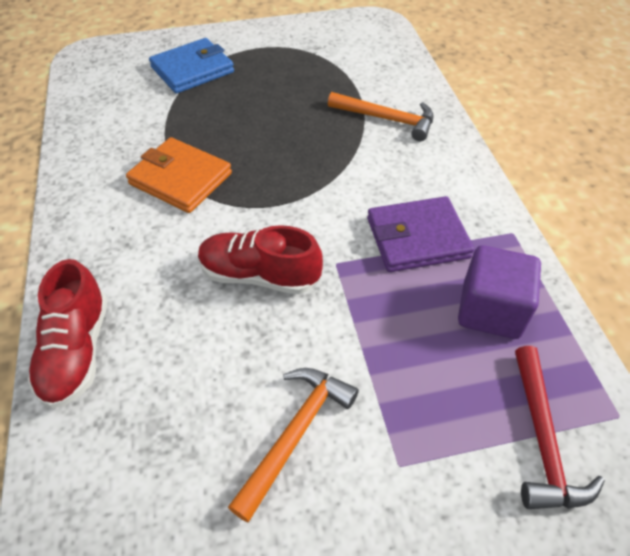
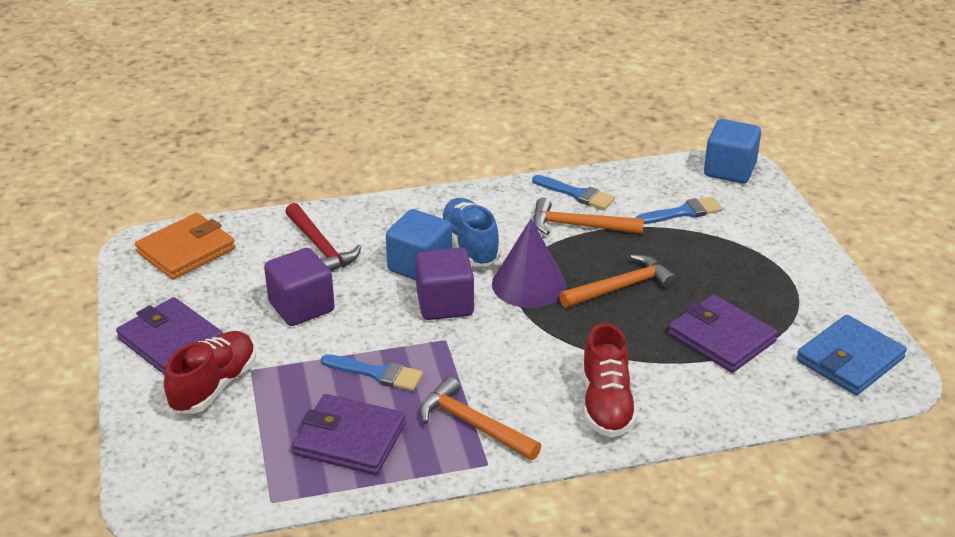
blue brush: 0 -> 3
blue cube: 0 -> 2
blue shoe: 0 -> 1
orange hammer: 2 -> 3
purple cone: 0 -> 1
purple cube: 1 -> 2
purple wallet: 1 -> 3

